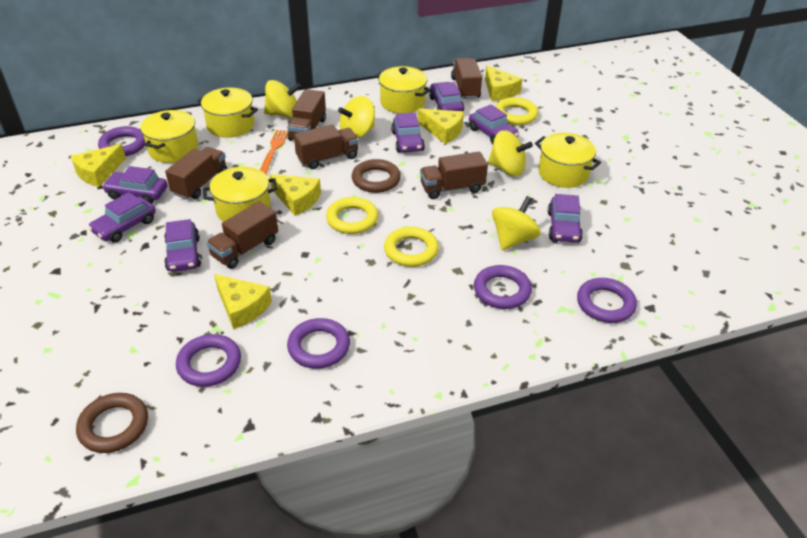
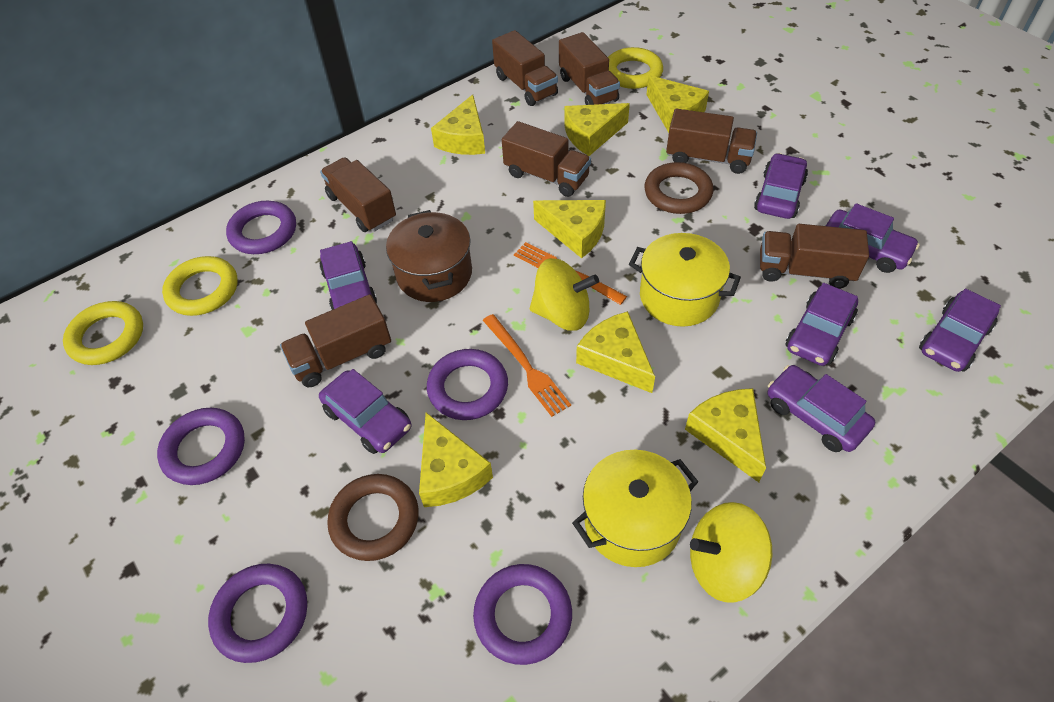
brown pot: 0 -> 1
brown truck: 6 -> 7
orange fork: 1 -> 2
yellow cheese: 5 -> 7
yellow pot: 5 -> 2
yellow spinning top: 4 -> 2

